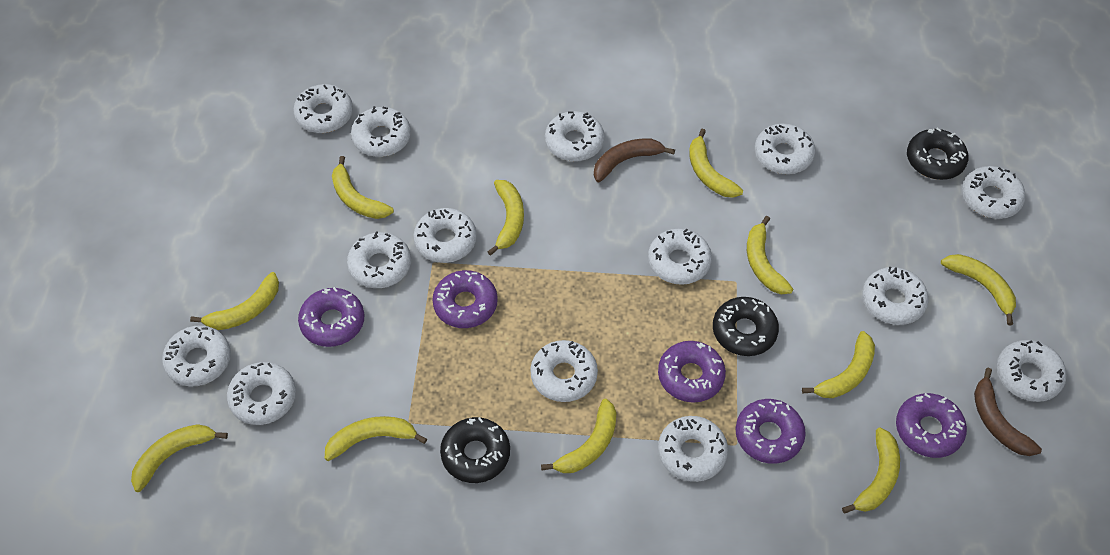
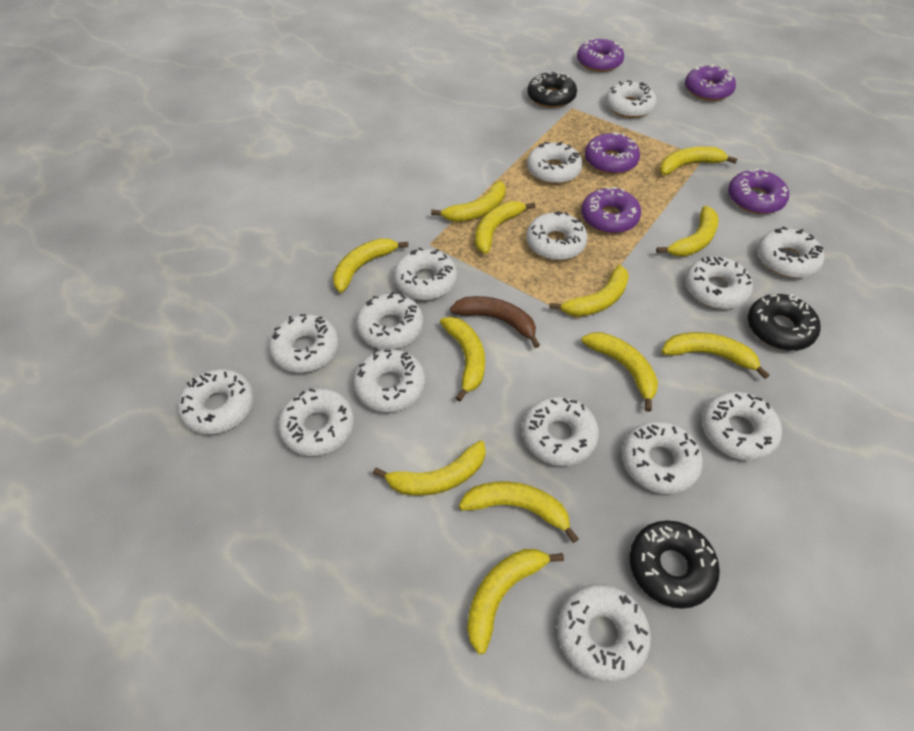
brown banana: 2 -> 1
white donut: 14 -> 15
yellow banana: 11 -> 12

